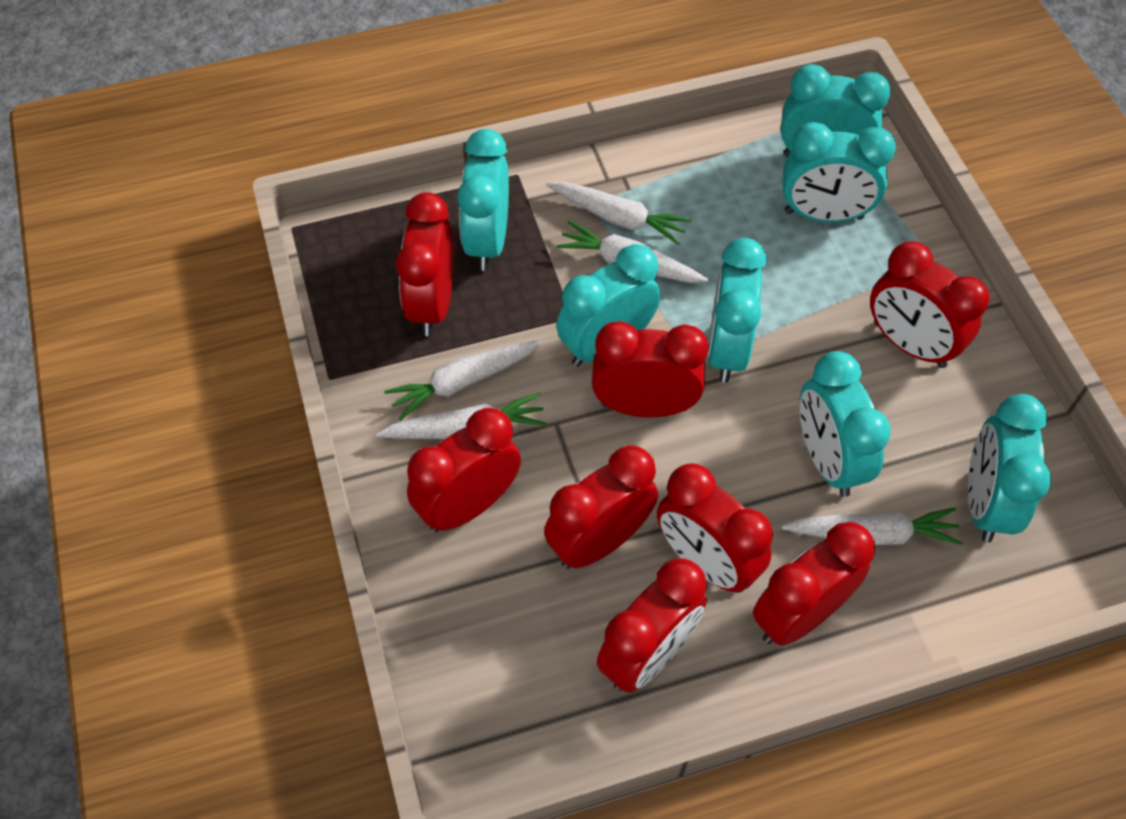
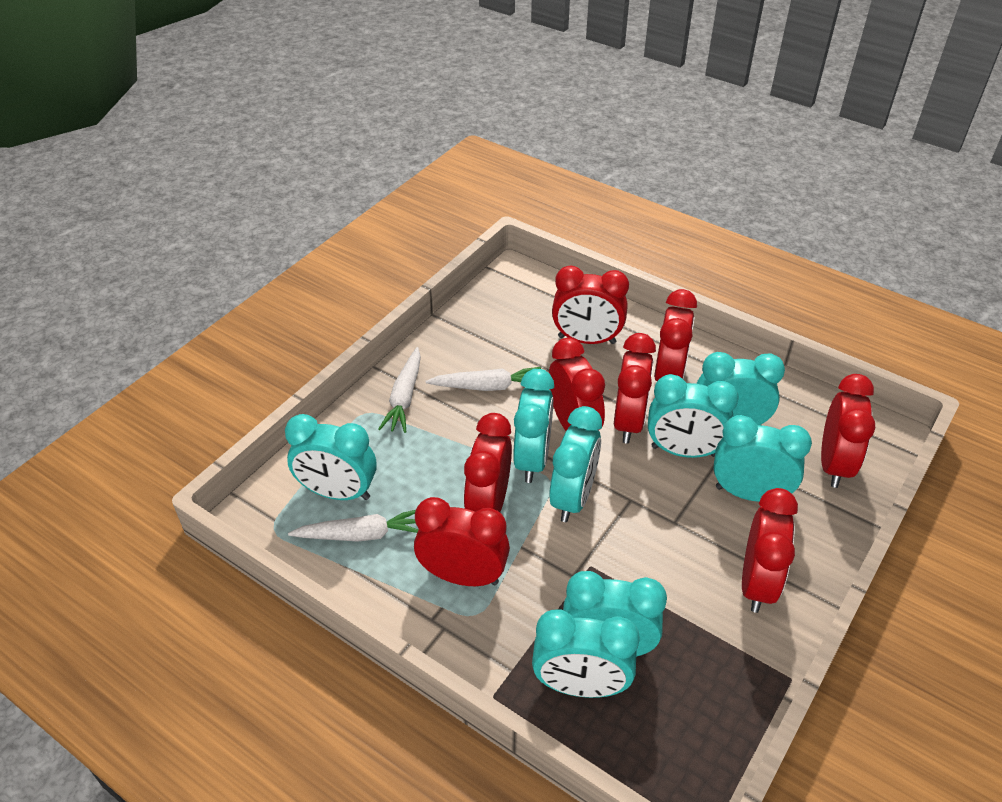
turquoise clock: 7 -> 8
white carrot: 5 -> 3

